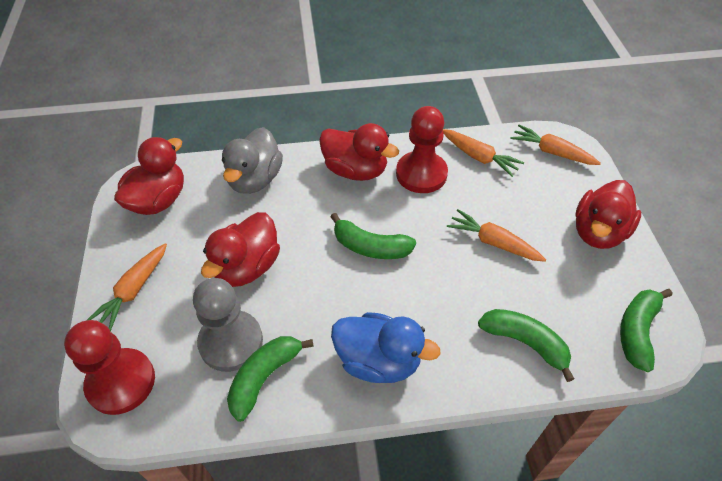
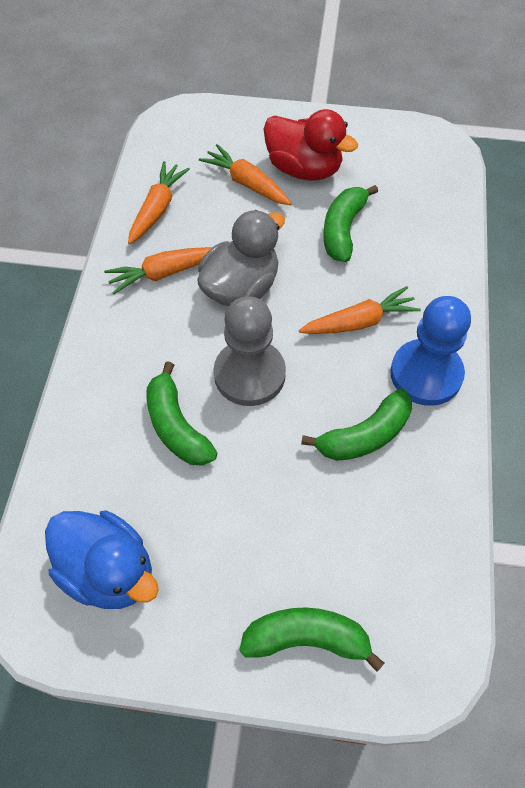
blue pawn: 0 -> 1
red duck: 4 -> 1
red pawn: 2 -> 0

